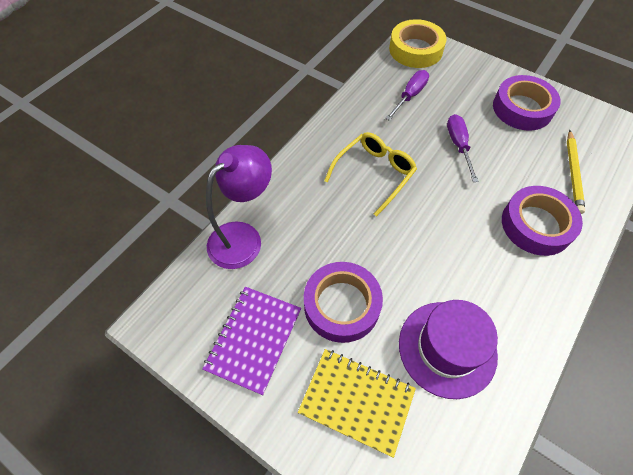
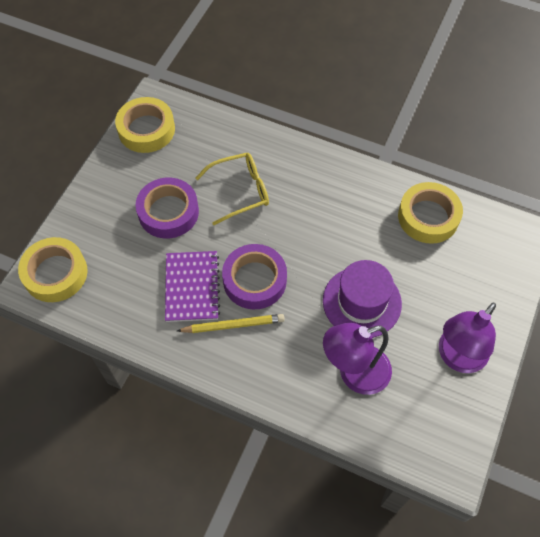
purple lamp: 1 -> 2
purple screwdriver: 2 -> 0
purple tape: 3 -> 2
yellow notebook: 1 -> 0
yellow tape: 1 -> 3

